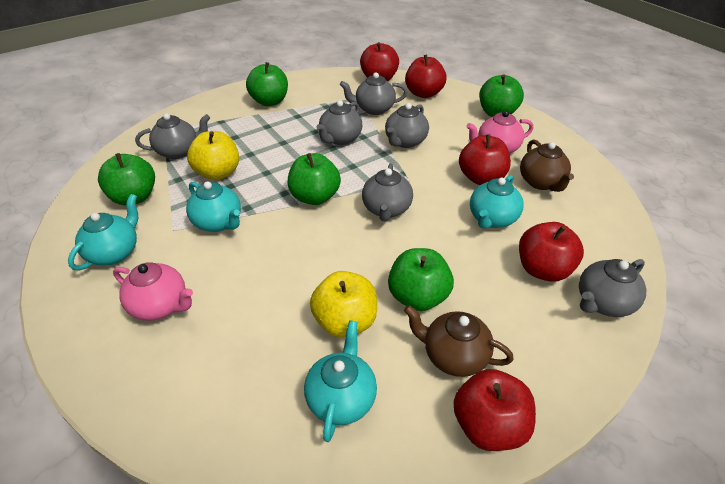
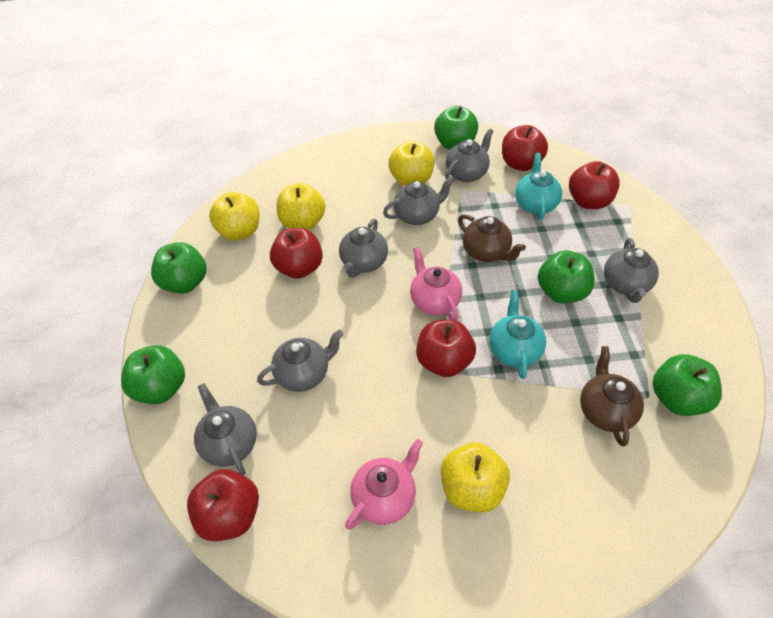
turquoise teapot: 4 -> 2
yellow apple: 2 -> 4

